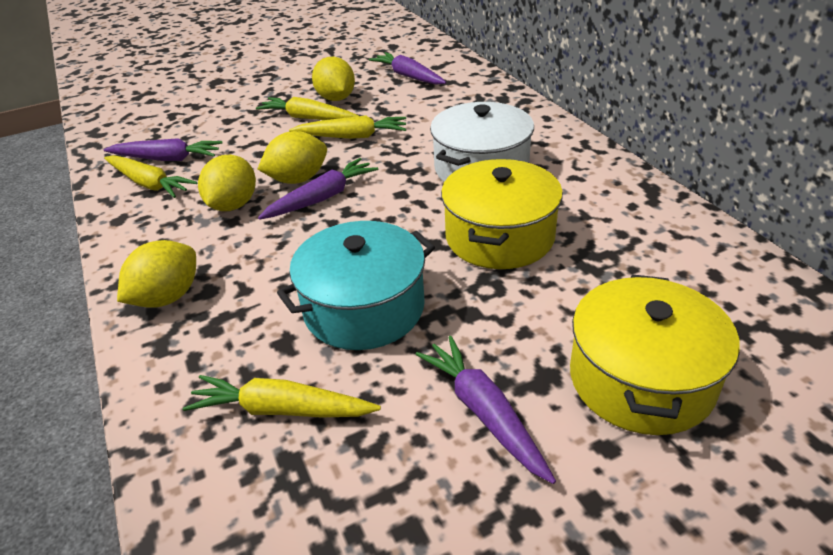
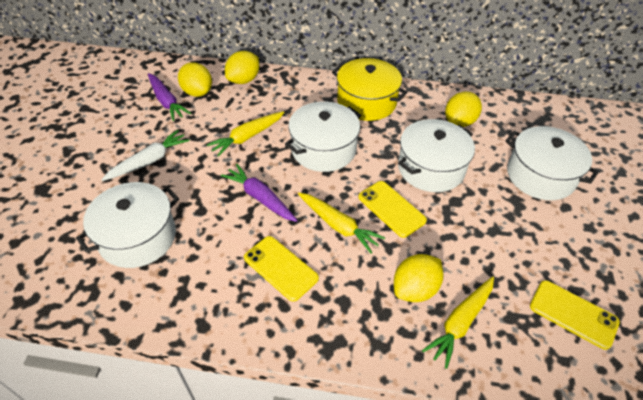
purple carrot: 4 -> 2
turquoise pot: 1 -> 0
white carrot: 0 -> 1
white pot: 1 -> 4
yellow carrot: 4 -> 3
yellow phone: 0 -> 3
yellow pot: 2 -> 1

